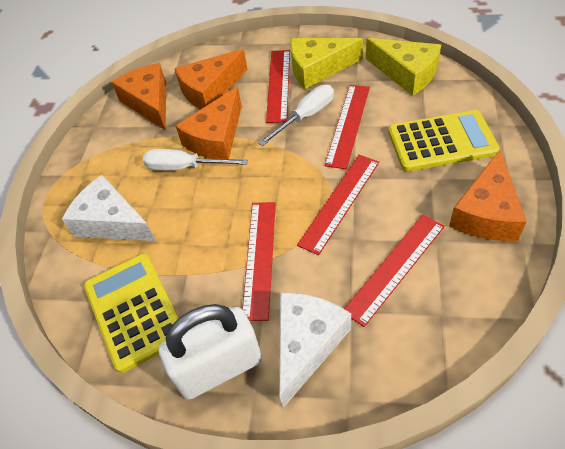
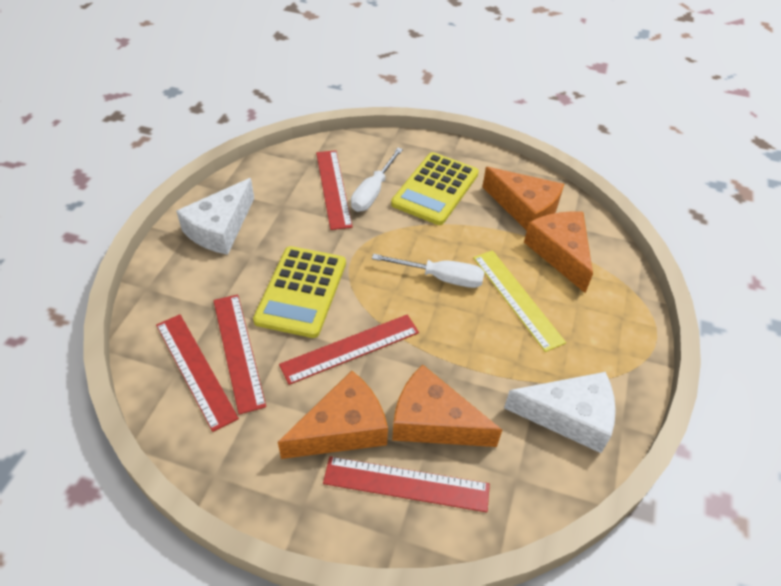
white padlock: 1 -> 0
yellow cheese: 2 -> 0
yellow ruler: 0 -> 1

